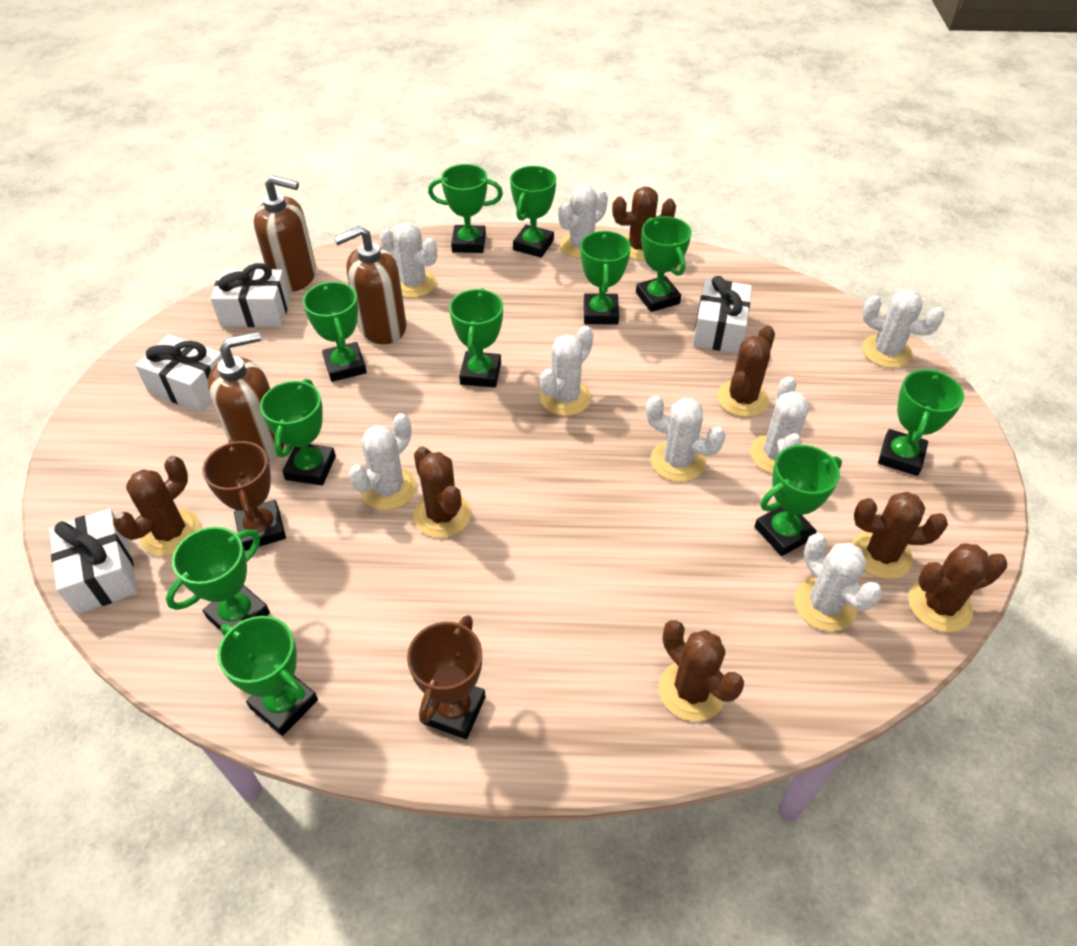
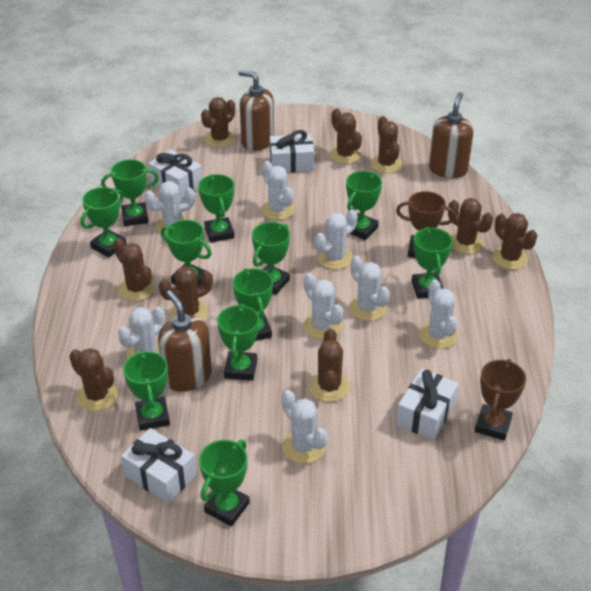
brown cactus: 7 -> 9

